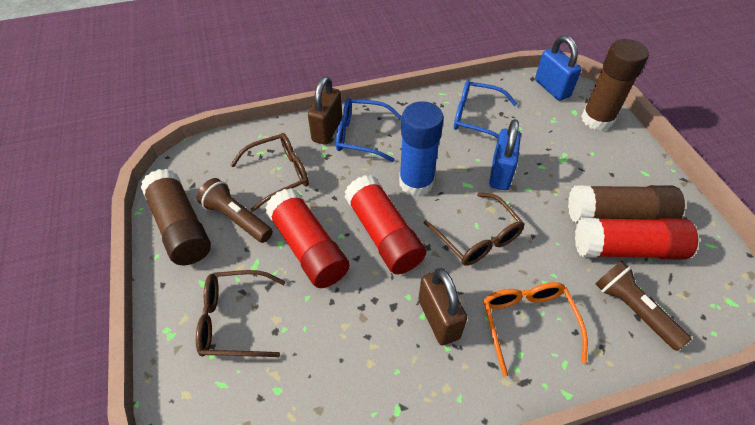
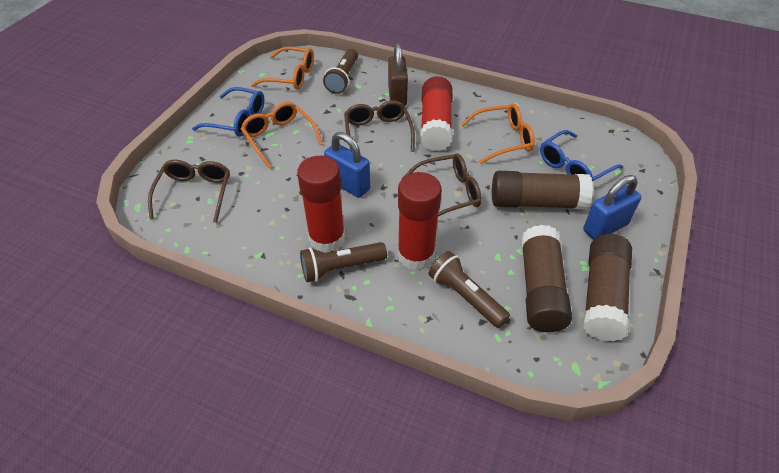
blue glue stick: 1 -> 0
brown flashlight: 2 -> 3
brown padlock: 2 -> 1
orange glasses: 1 -> 3

